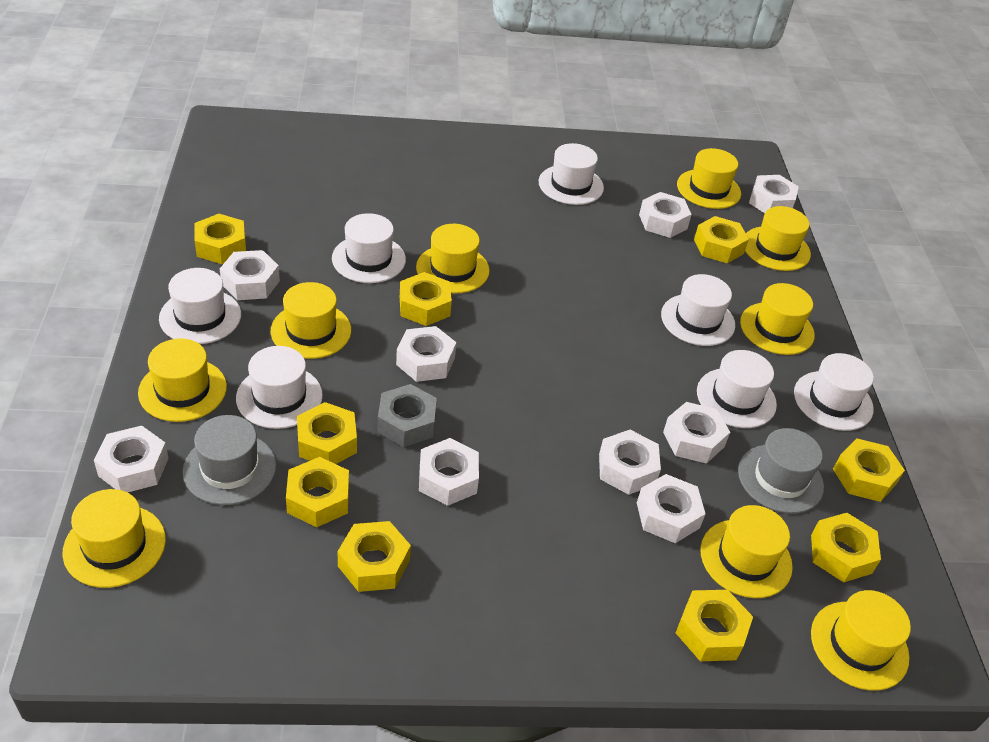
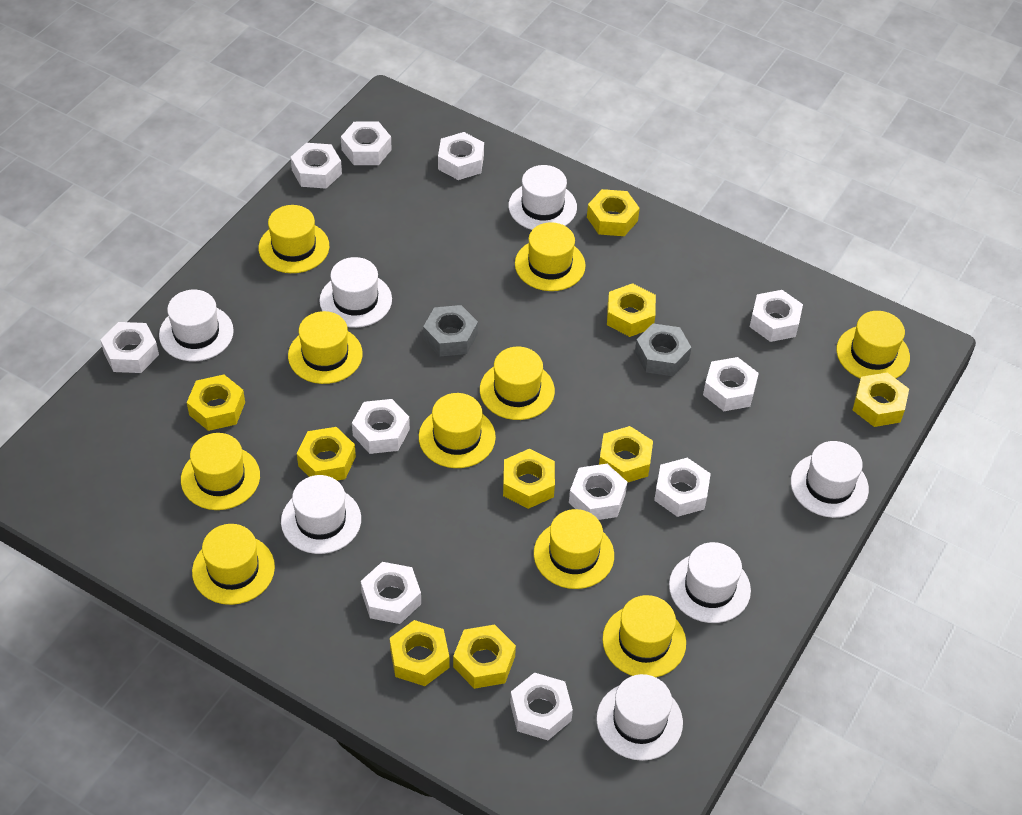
grey hat: 2 -> 0
grey nut: 1 -> 2
white nut: 9 -> 11
yellow hat: 9 -> 10

